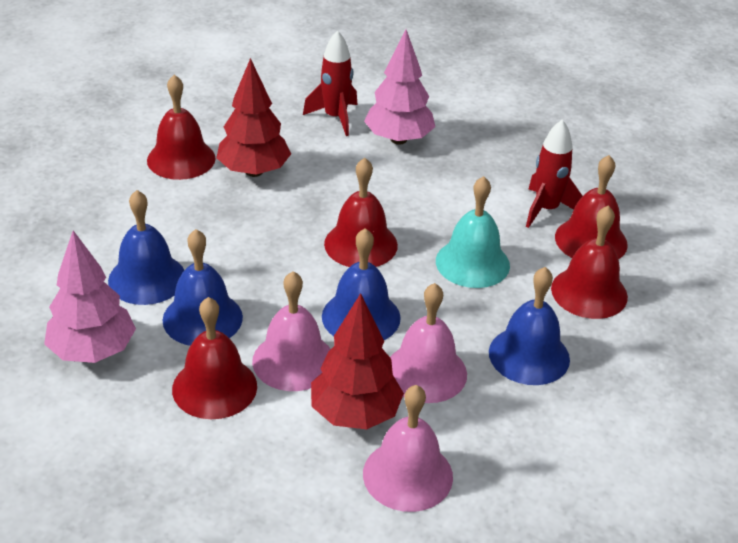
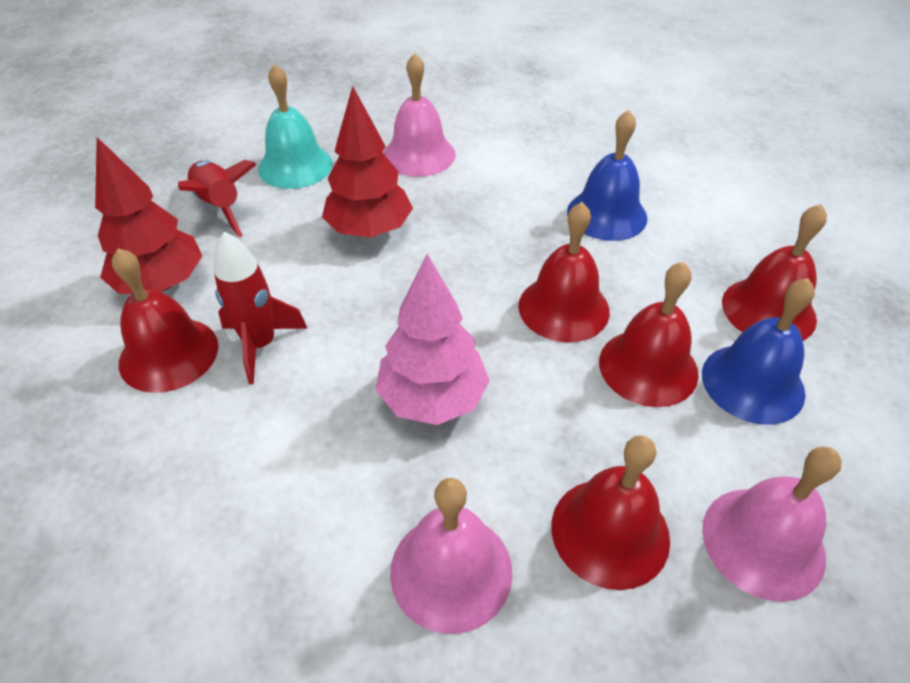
blue bell: 4 -> 2
pink tree: 2 -> 1

